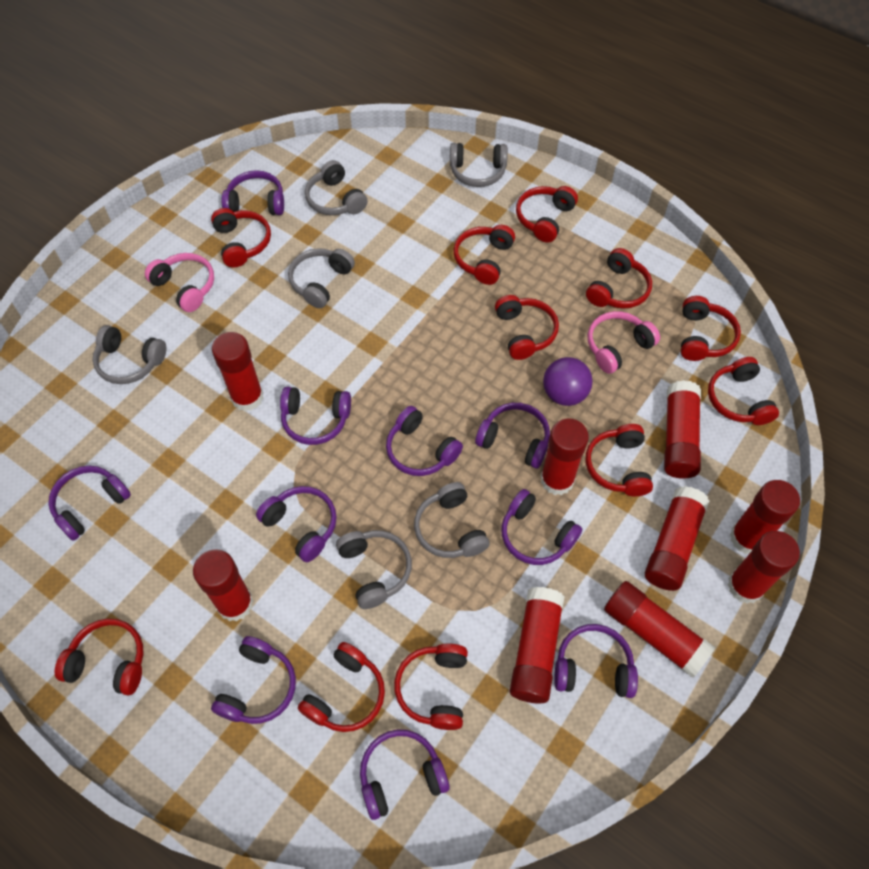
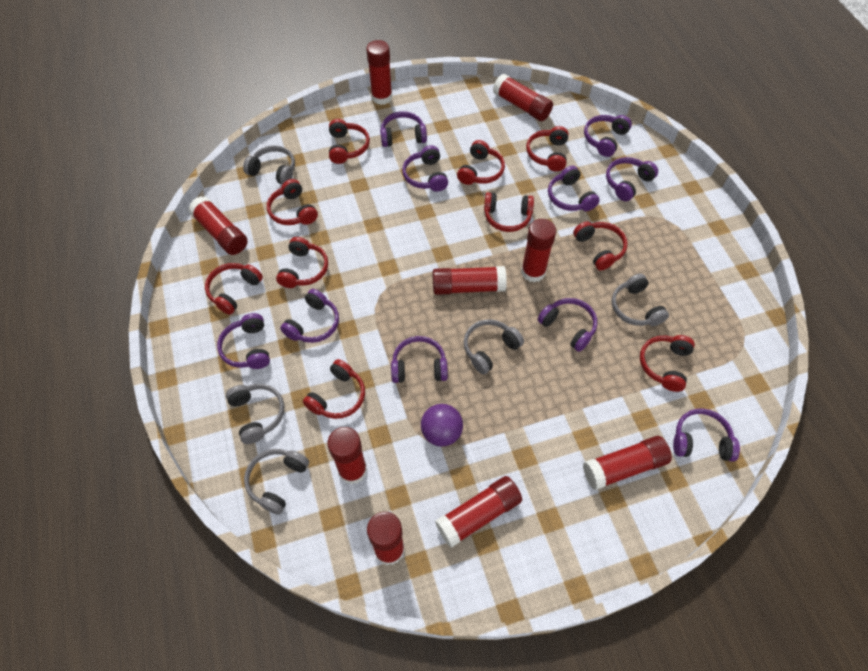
grey headphones: 6 -> 5
pink headphones: 2 -> 0
red headphones: 11 -> 10

